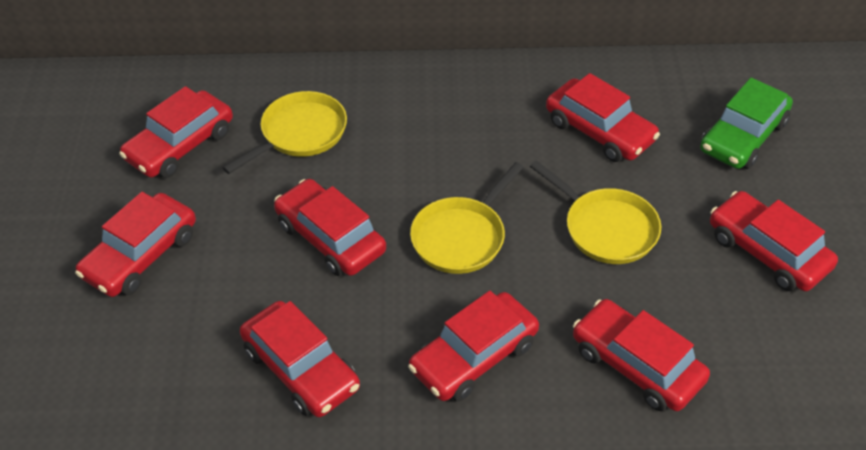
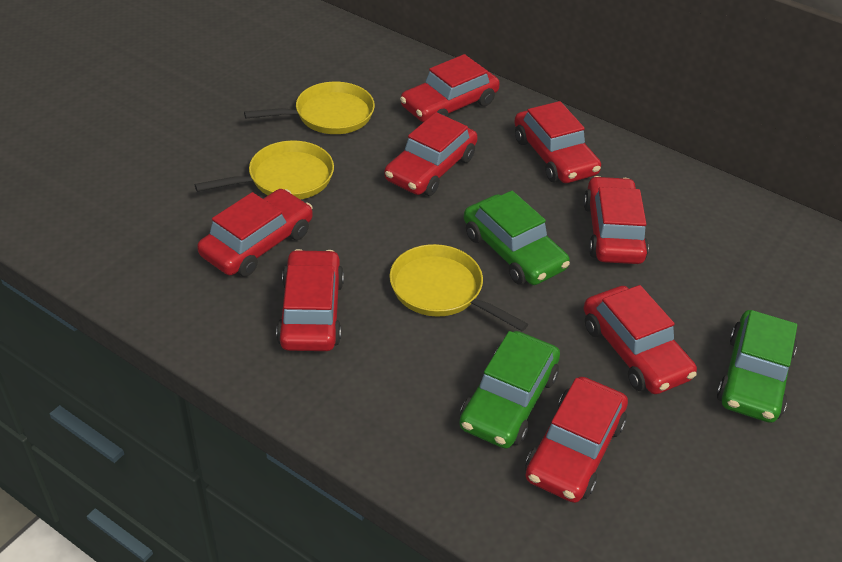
green car: 1 -> 3

